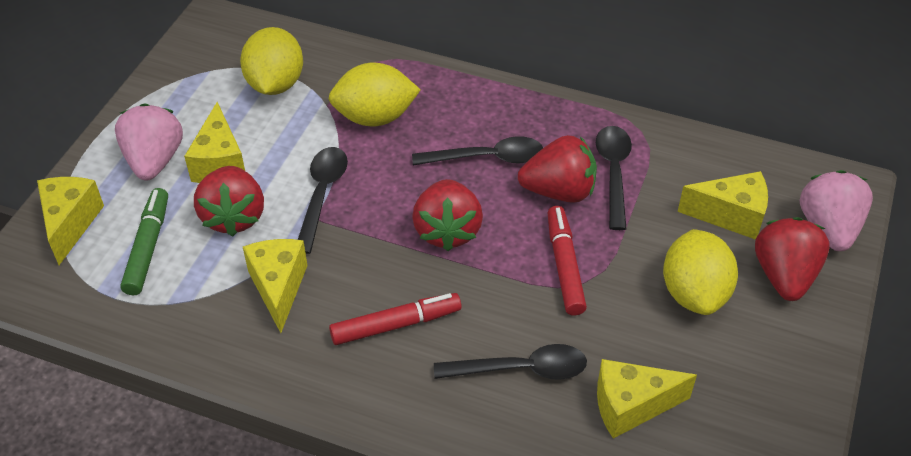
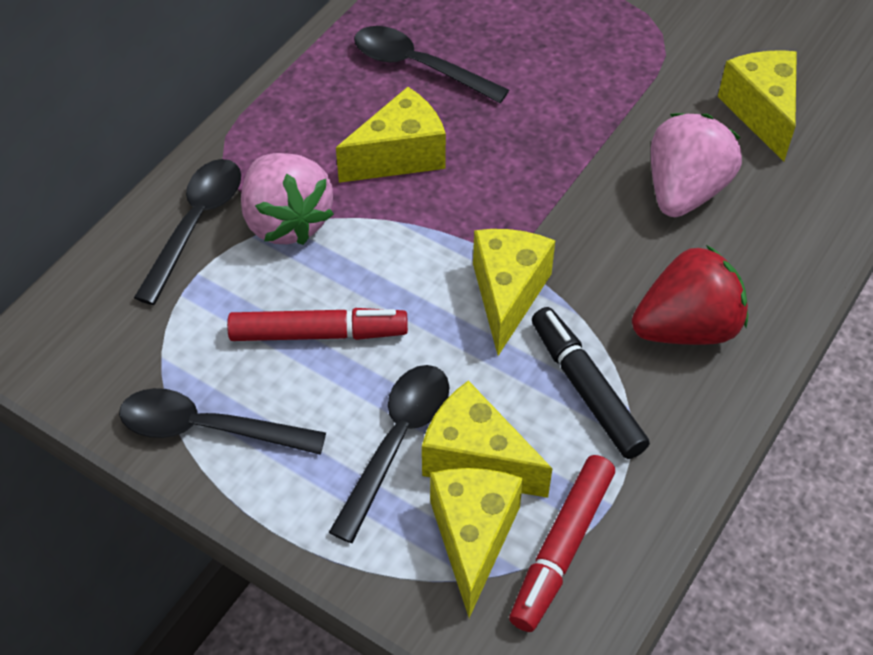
black marker: 0 -> 1
green marker: 1 -> 0
red strawberry: 4 -> 1
yellow lemon: 3 -> 0

